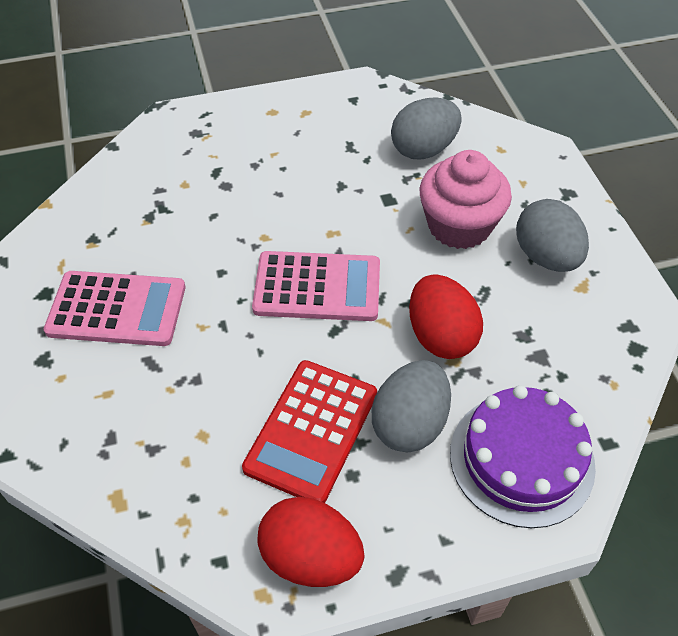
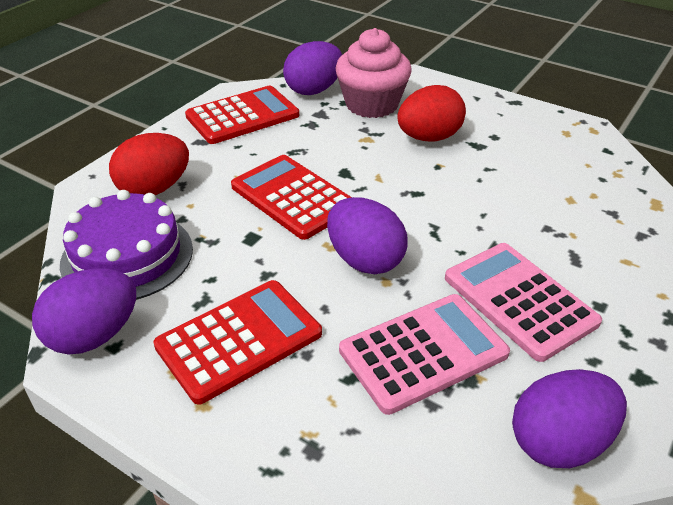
grey egg: 3 -> 0
purple egg: 0 -> 4
red calculator: 1 -> 3

